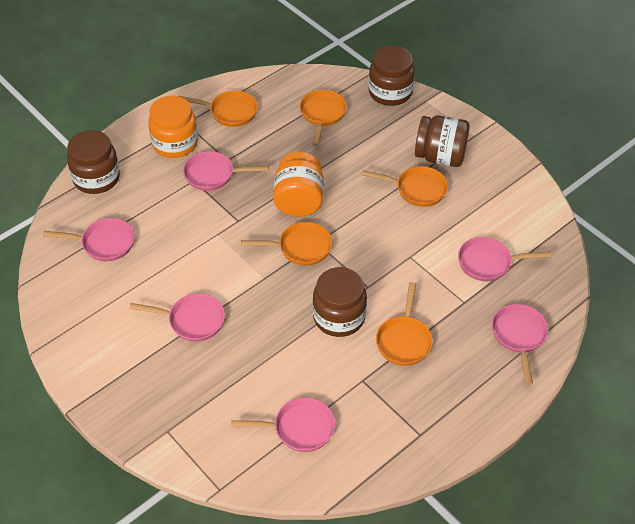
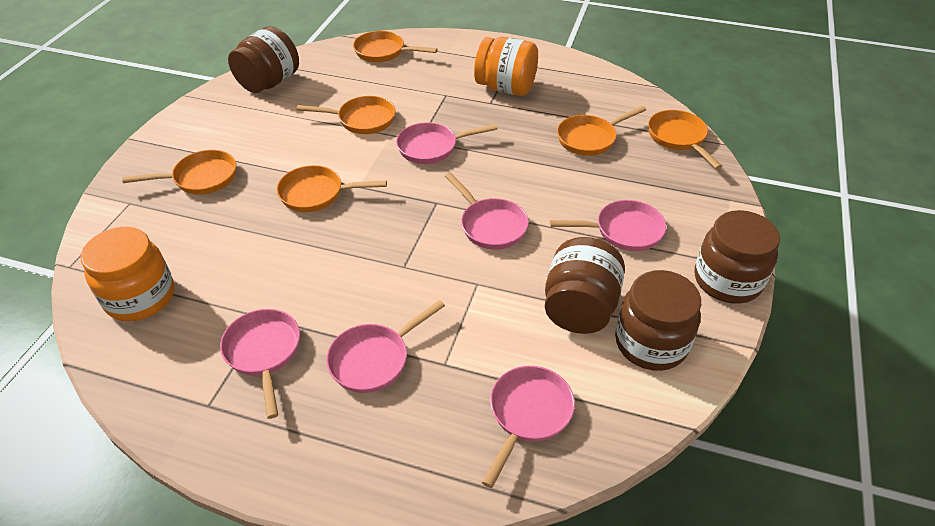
orange pan: 5 -> 6

